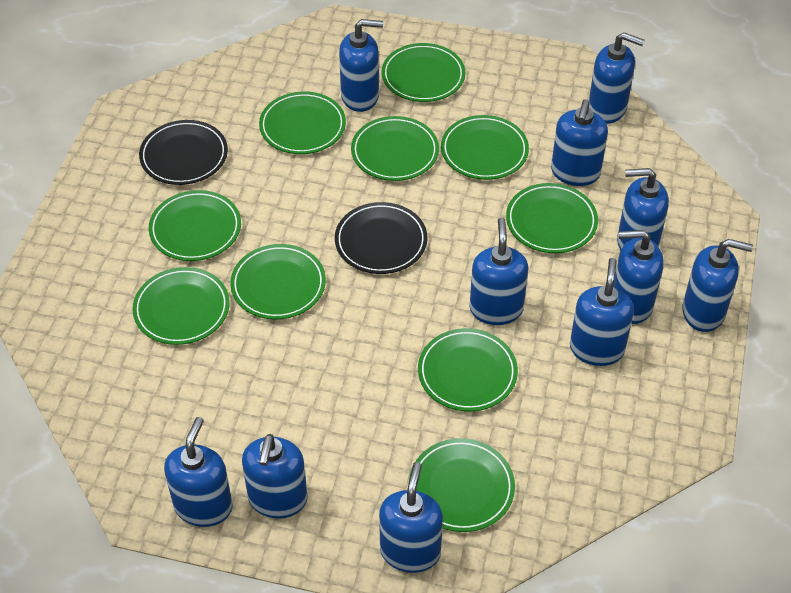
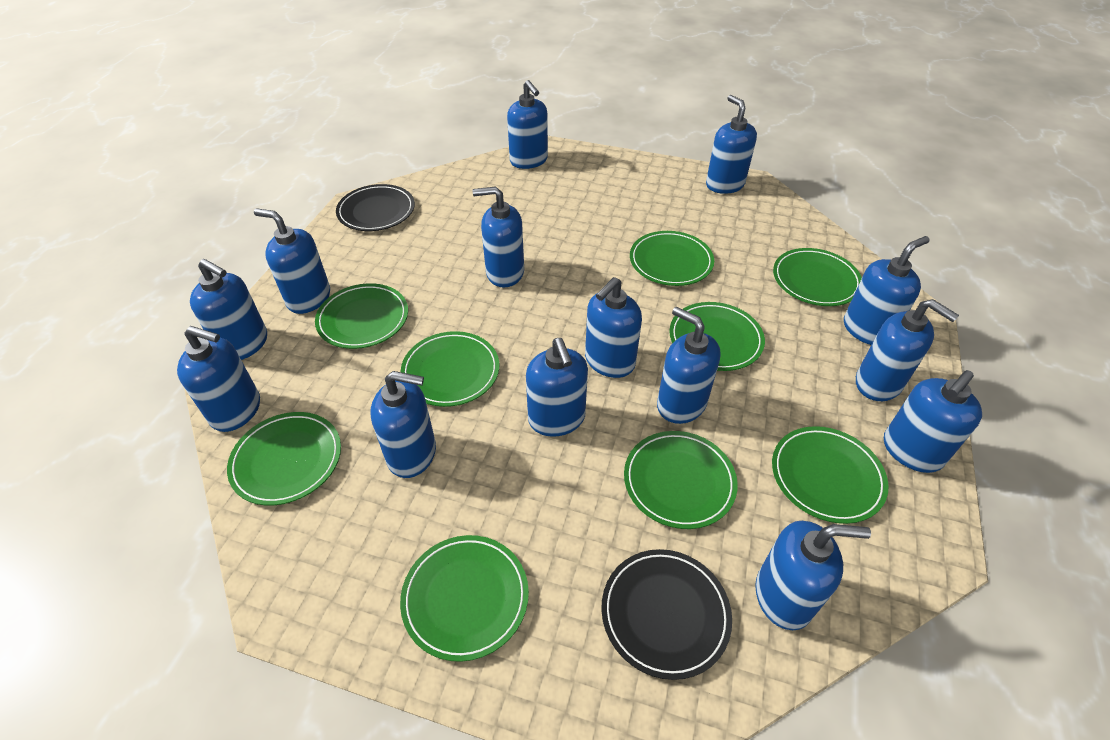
blue soap dispenser: 11 -> 14
green plate: 10 -> 9

